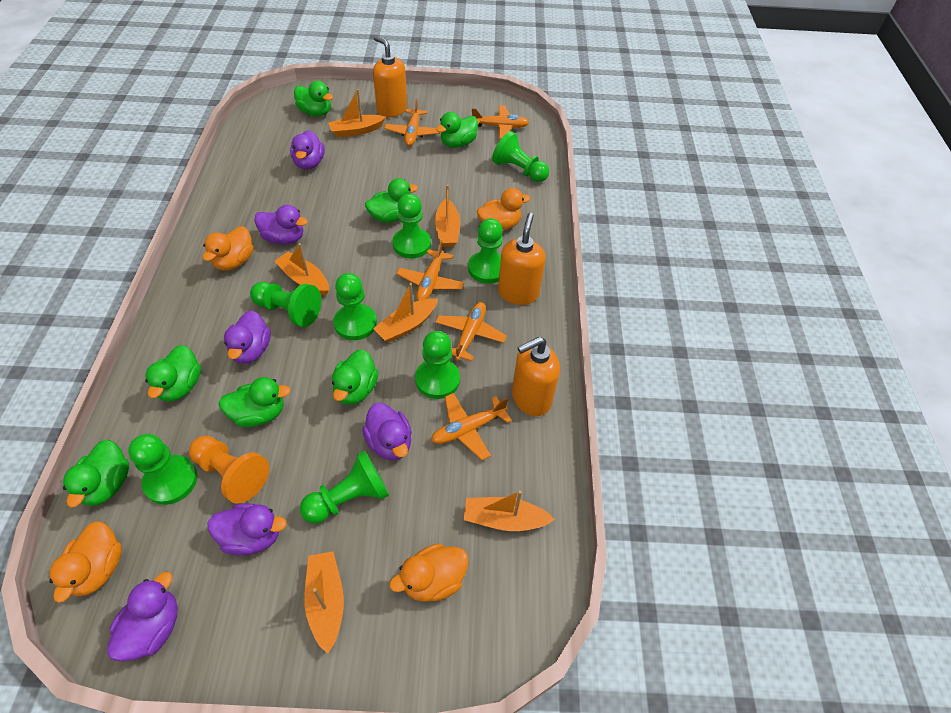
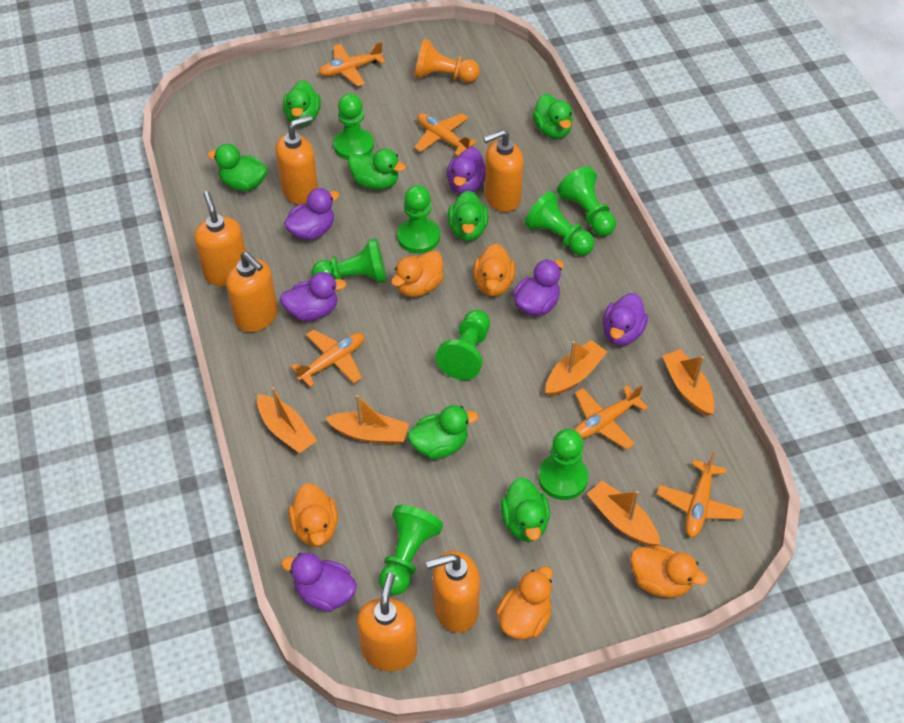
orange boat: 6 -> 5
orange duck: 4 -> 5
orange soap dispenser: 3 -> 6

